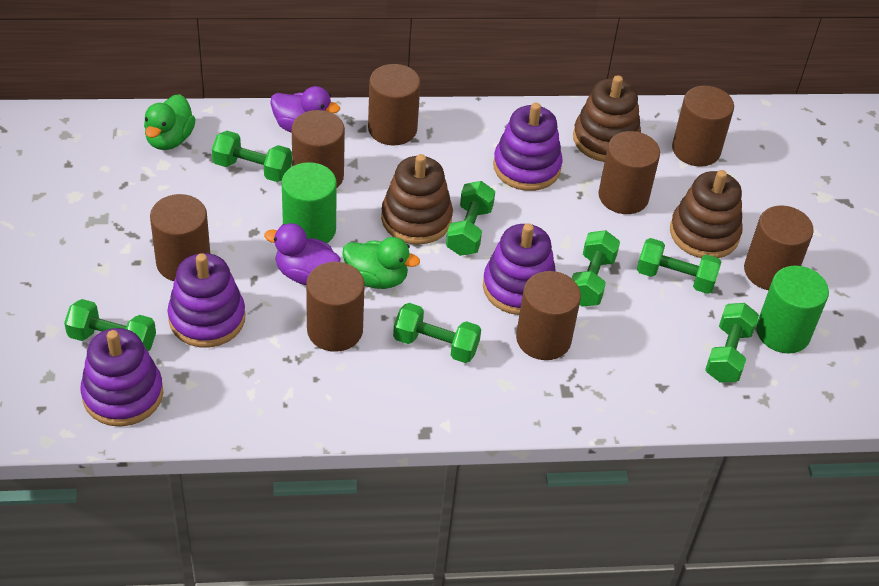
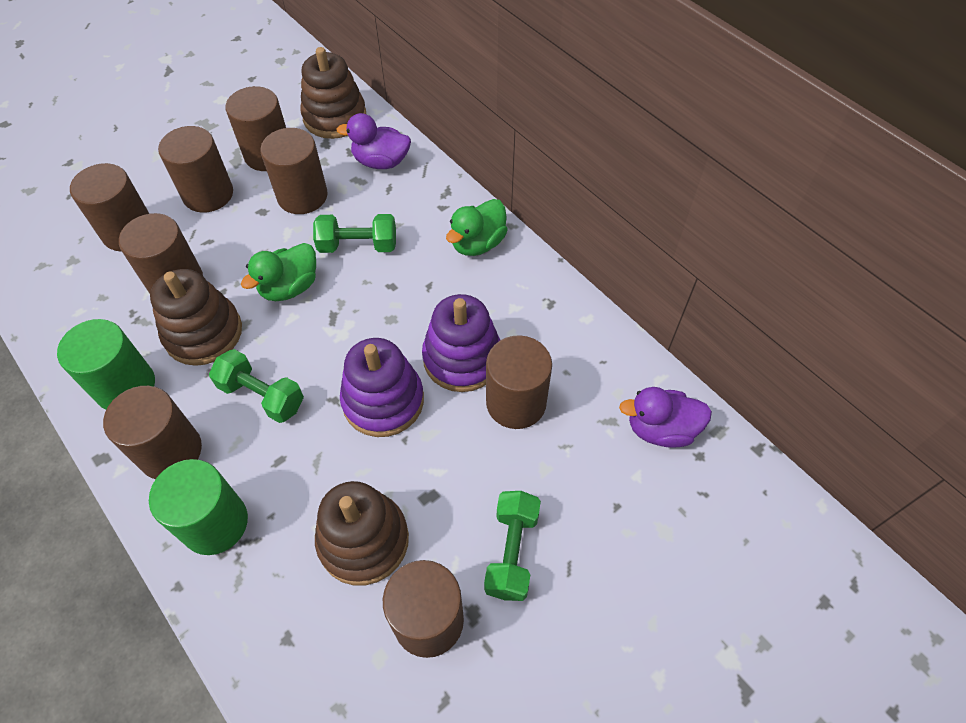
green dumbbell: 7 -> 3
purple stacking toy: 4 -> 2

